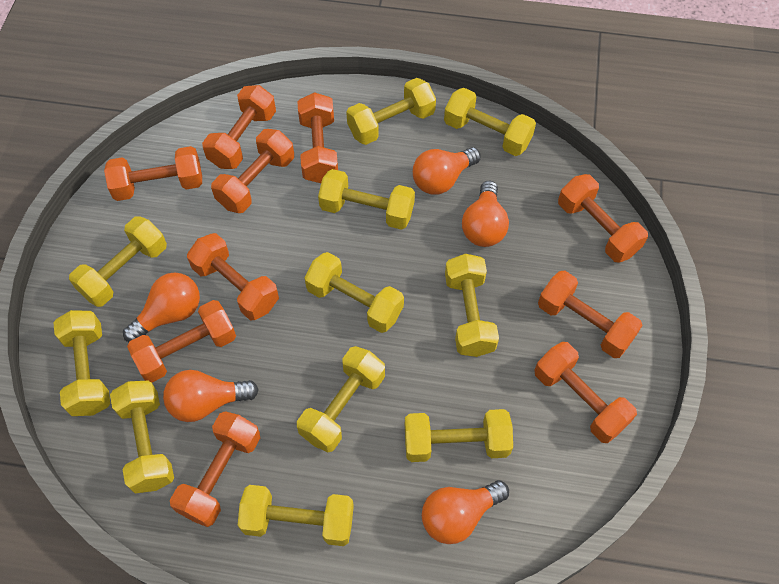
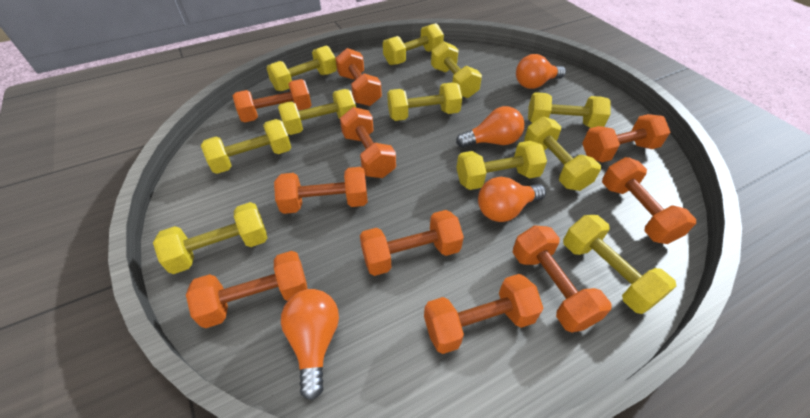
orange light bulb: 5 -> 4

